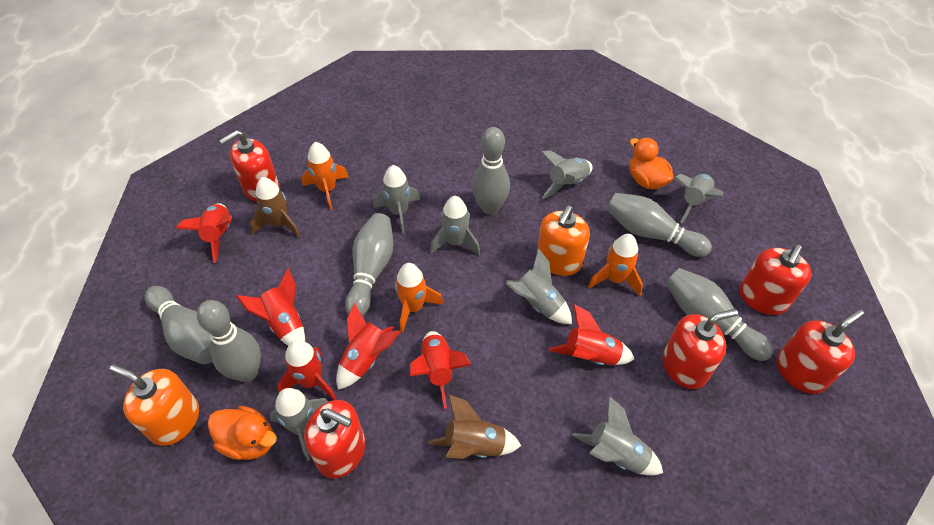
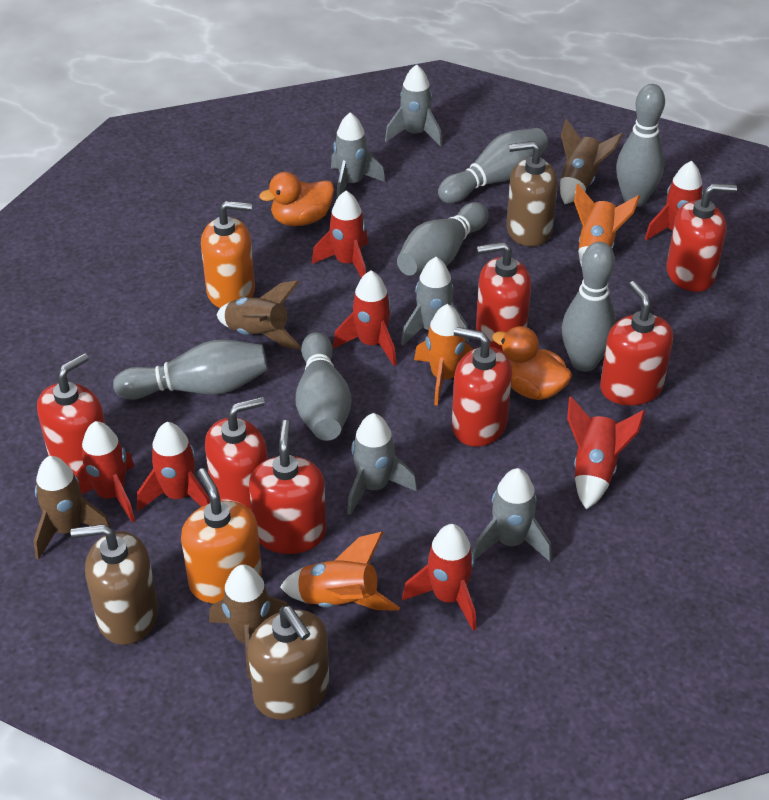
brown rocket: 2 -> 4
brown soap dispenser: 0 -> 3
grey rocket: 7 -> 5
red rocket: 6 -> 7
red soap dispenser: 5 -> 7

